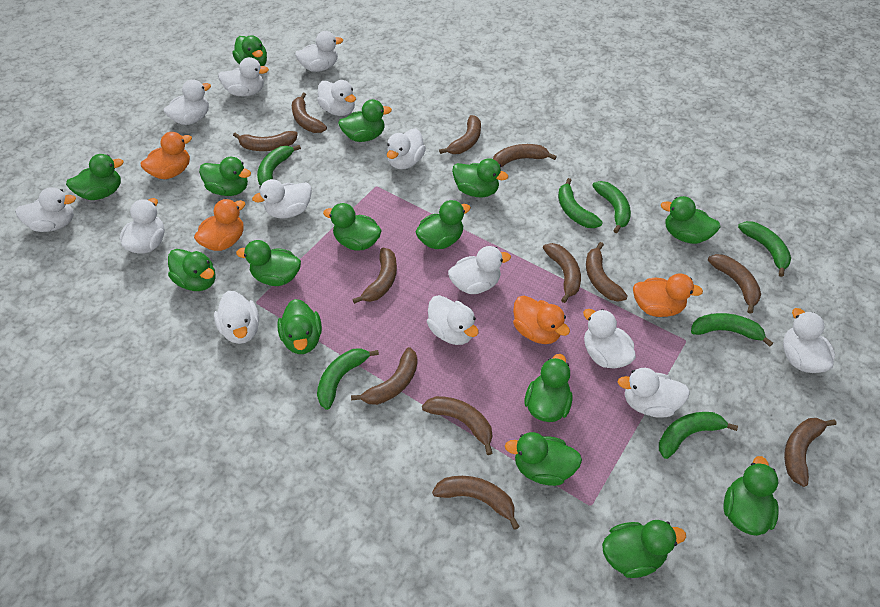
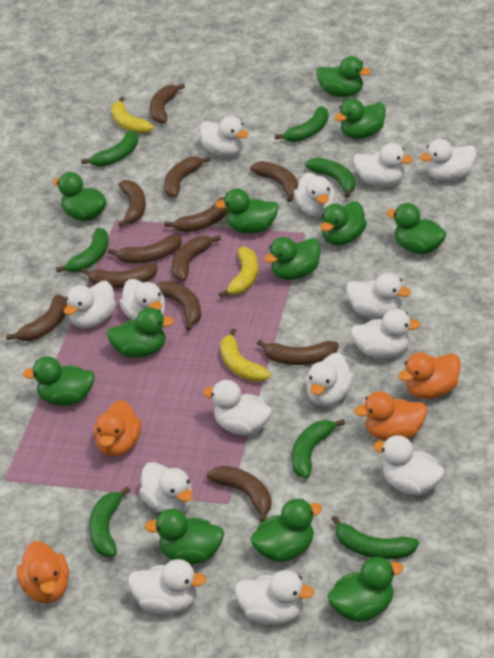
green duck: 15 -> 12
yellow banana: 0 -> 3

